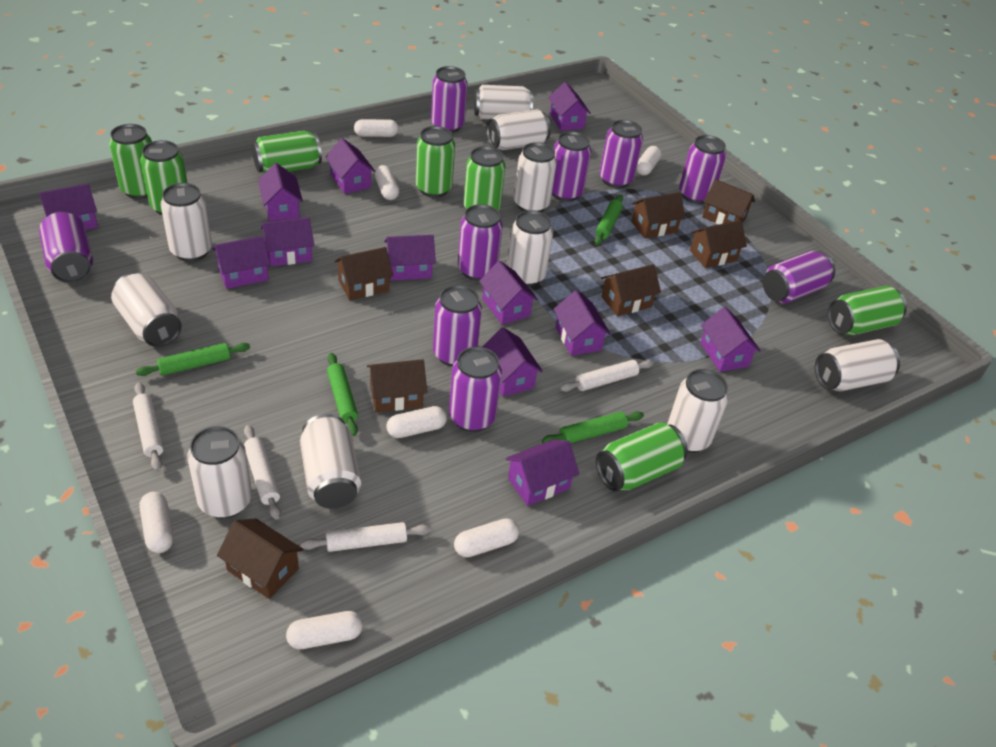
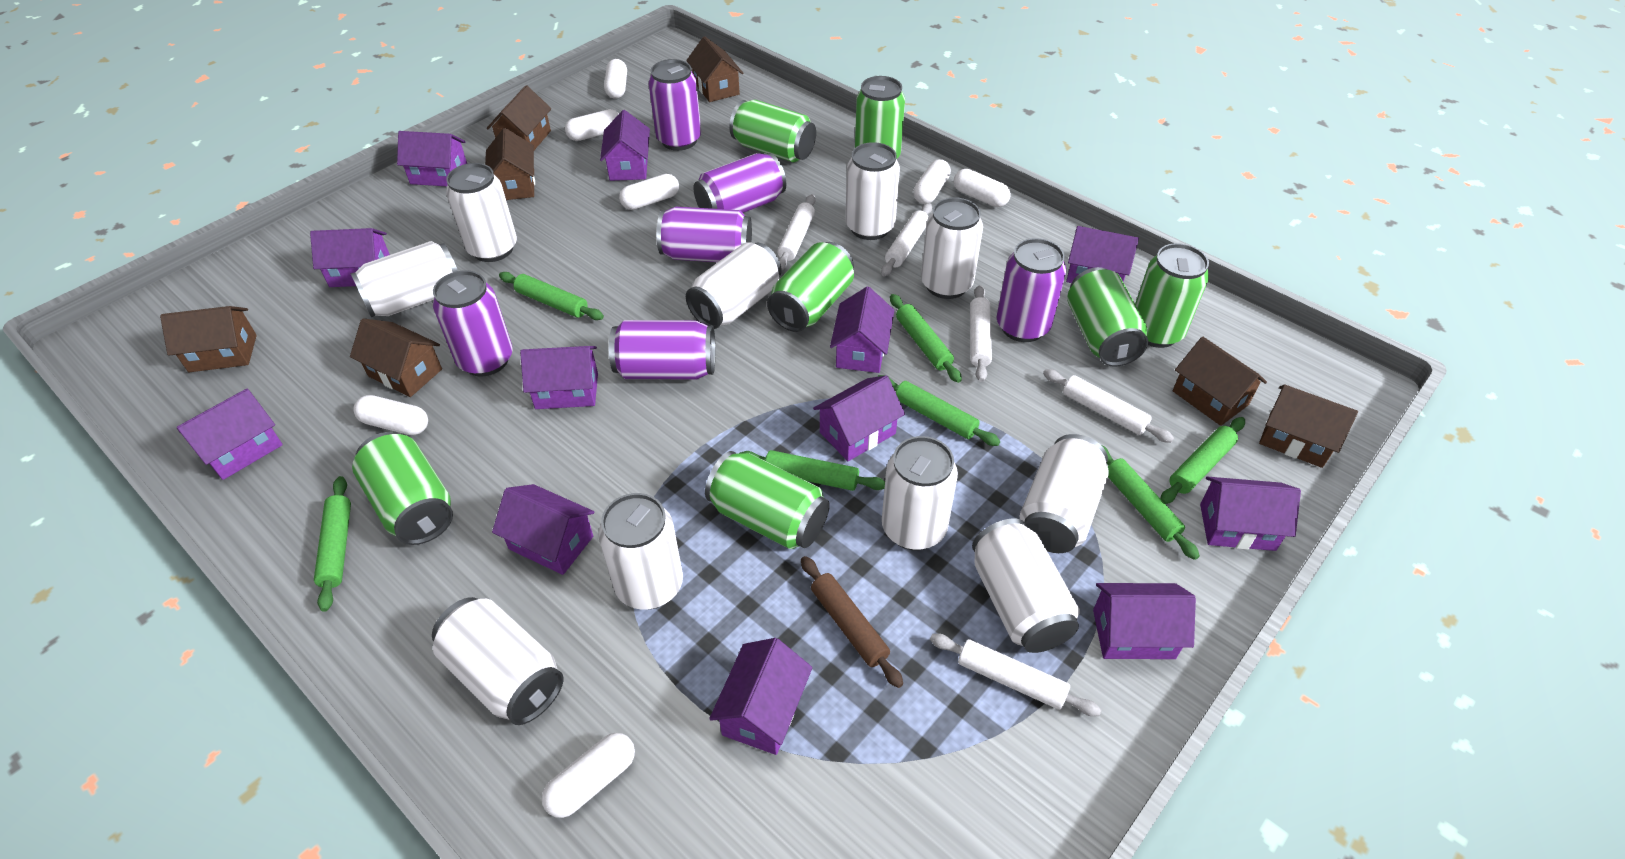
brown rolling pin: 0 -> 1
green rolling pin: 4 -> 7
purple can: 9 -> 6
white rolling pin: 4 -> 5

